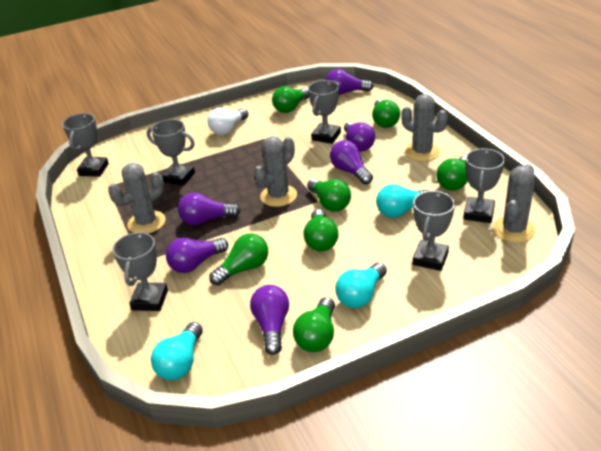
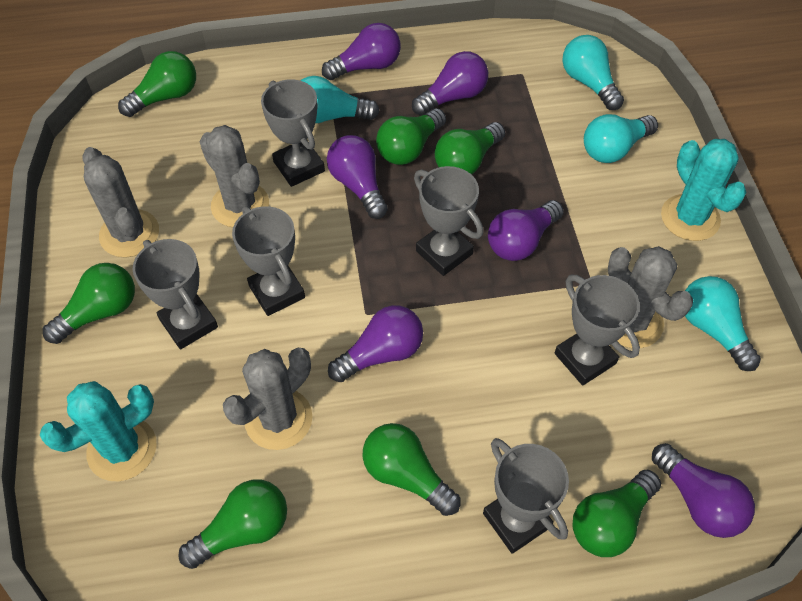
turquoise cactus: 0 -> 2
turquoise light bulb: 3 -> 4
white light bulb: 1 -> 0

